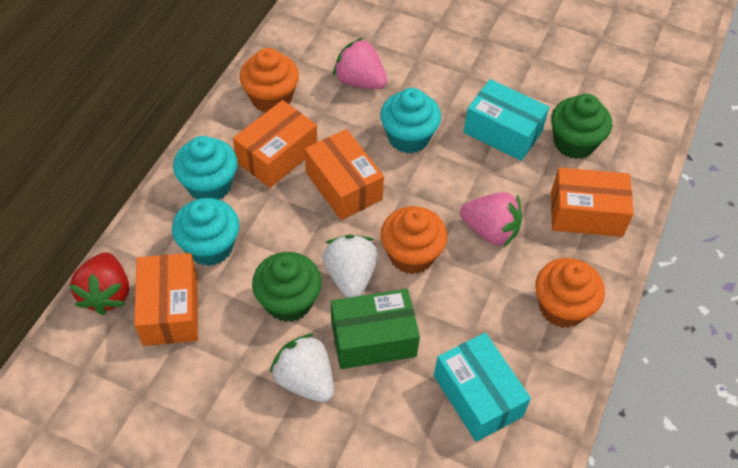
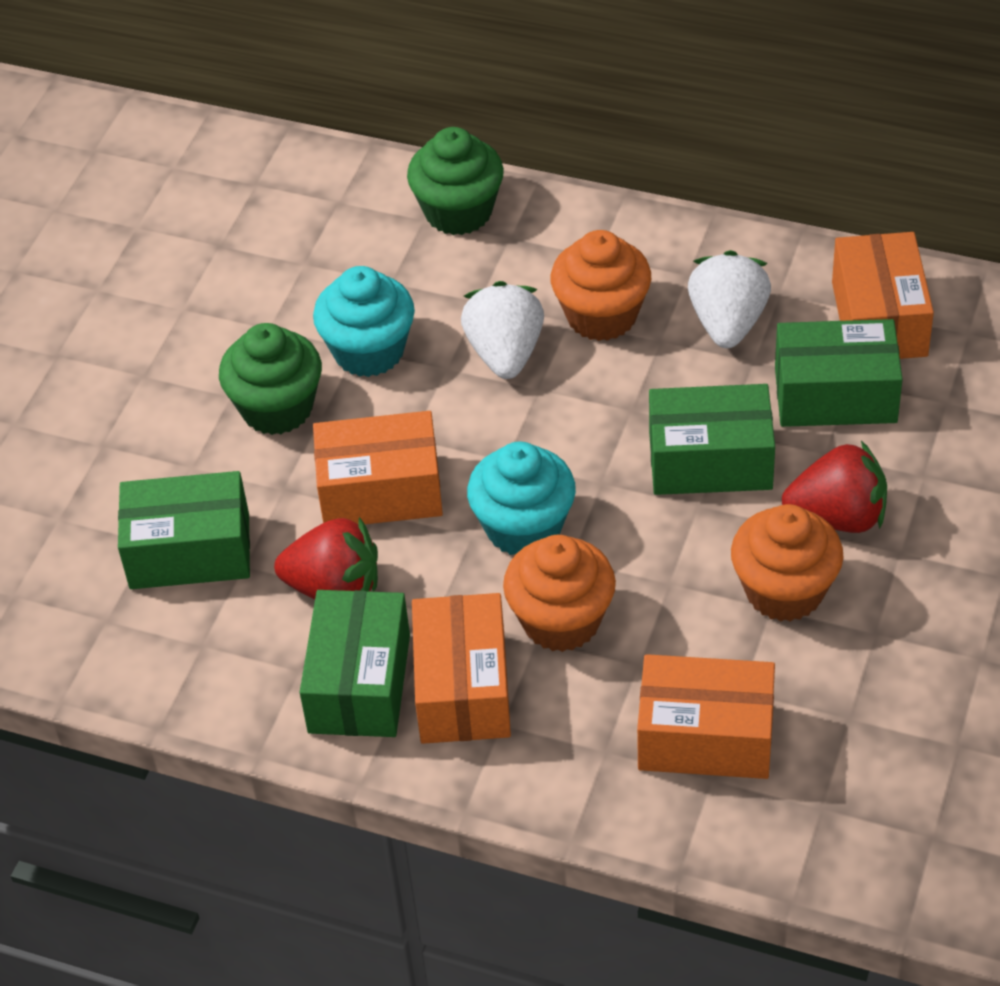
green box: 1 -> 4
pink strawberry: 2 -> 0
red strawberry: 1 -> 2
turquoise box: 2 -> 0
turquoise cupcake: 3 -> 2

